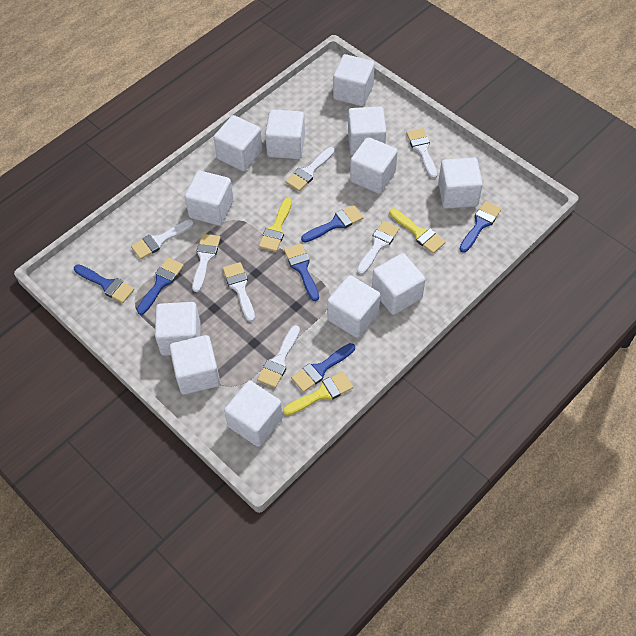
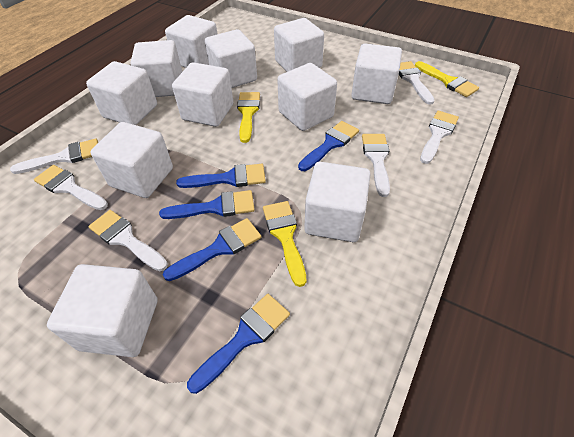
blue brush: 6 -> 5
white brush: 7 -> 6
white cube: 12 -> 11

